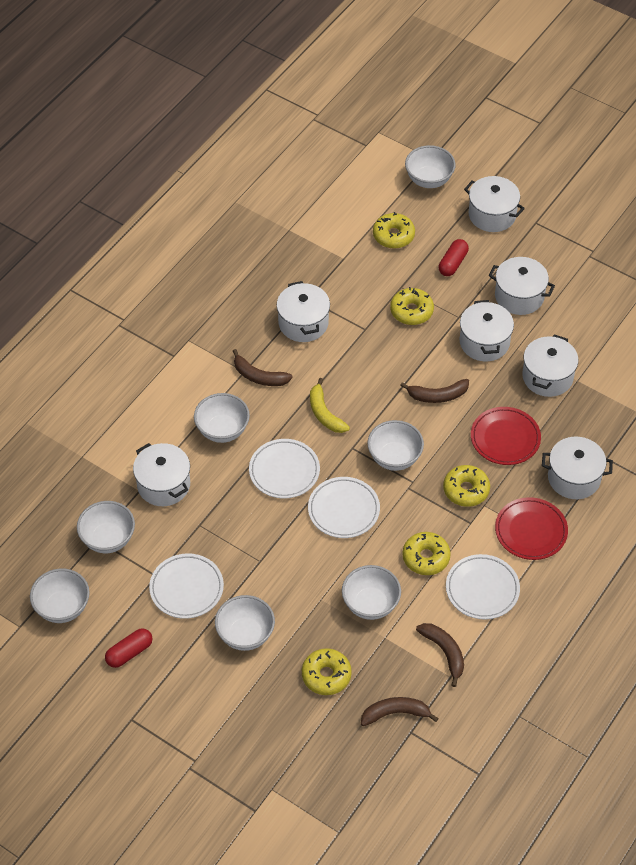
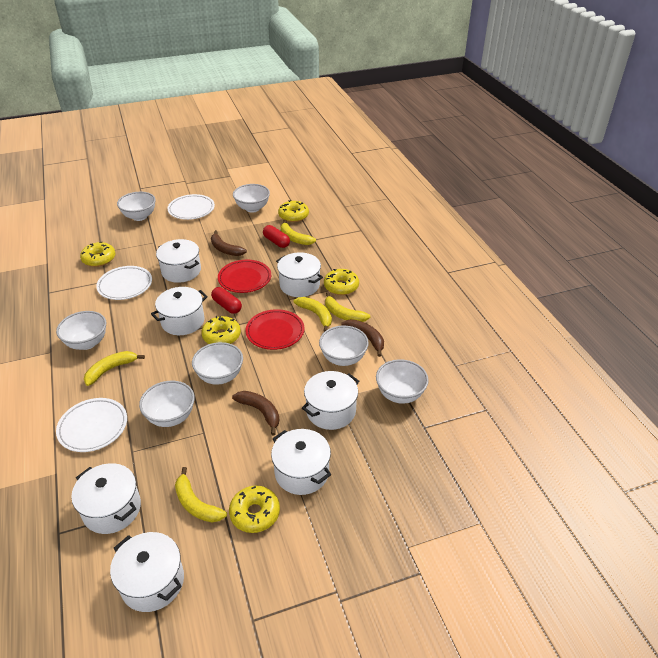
brown banana: 4 -> 3
white plate: 4 -> 3
yellow banana: 1 -> 5

